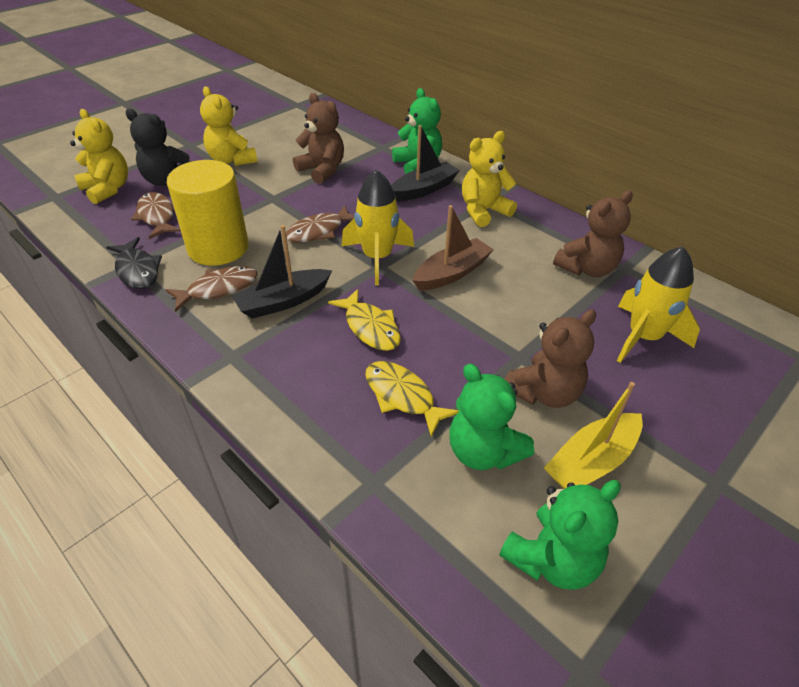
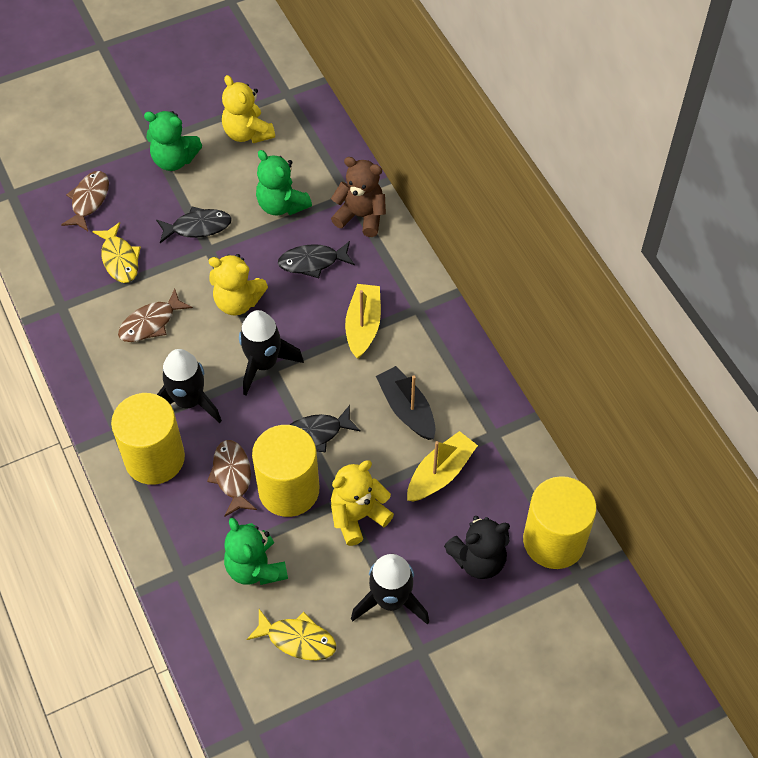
black boat: 2 -> 1
black fish: 1 -> 3
black rocket: 0 -> 3
brown boat: 1 -> 0
brown teddy bear: 3 -> 1
yellow boat: 1 -> 2
yellow cylinder: 1 -> 3
yellow rocket: 2 -> 0

